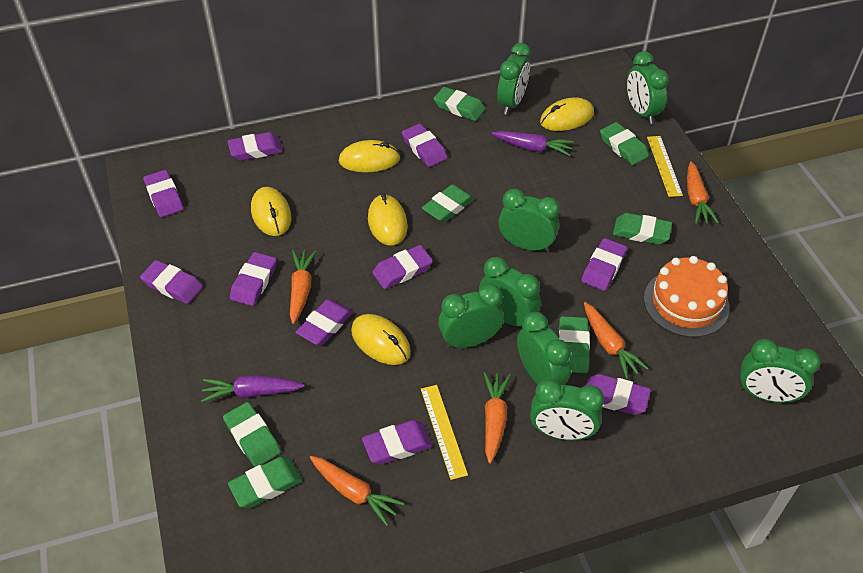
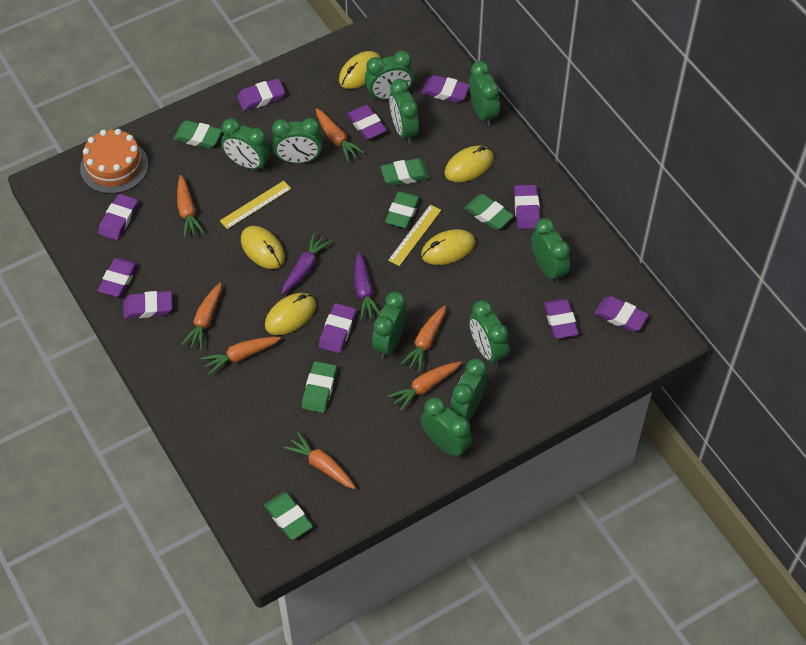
green clock: 8 -> 10
green eraser: 7 -> 6
orange carrot: 5 -> 7

